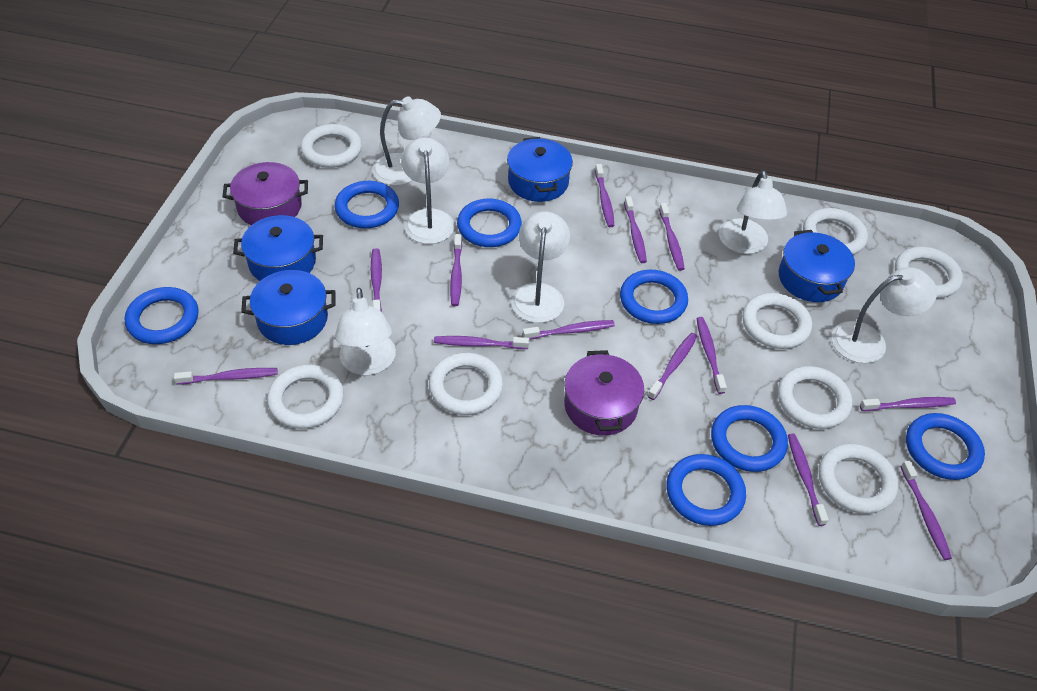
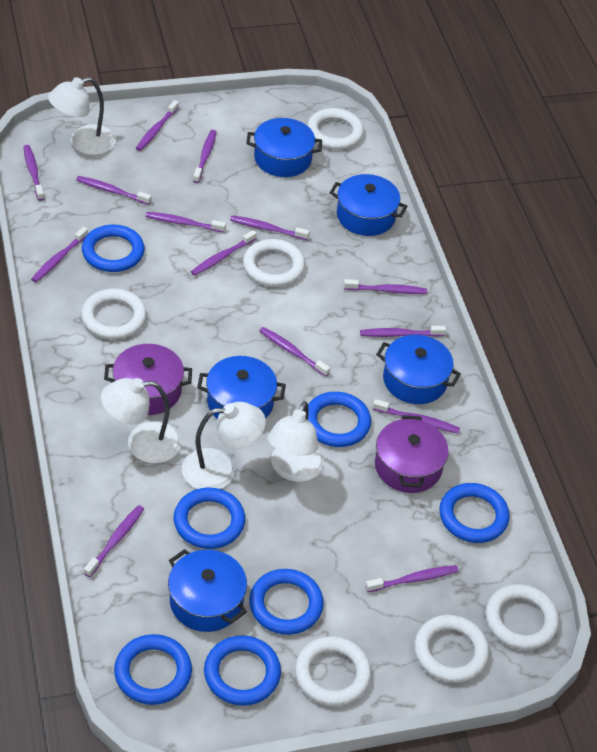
blue pot: 4 -> 5
purple toothbrush: 13 -> 14
white lamp: 6 -> 4
white ring: 8 -> 6

